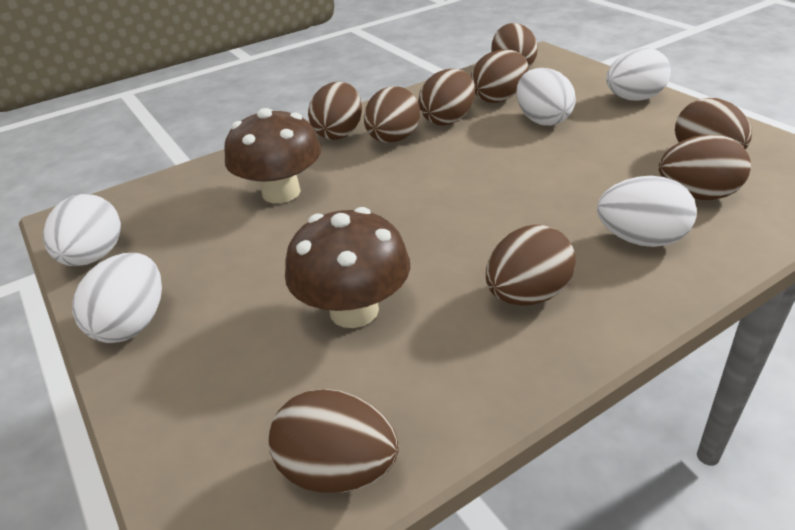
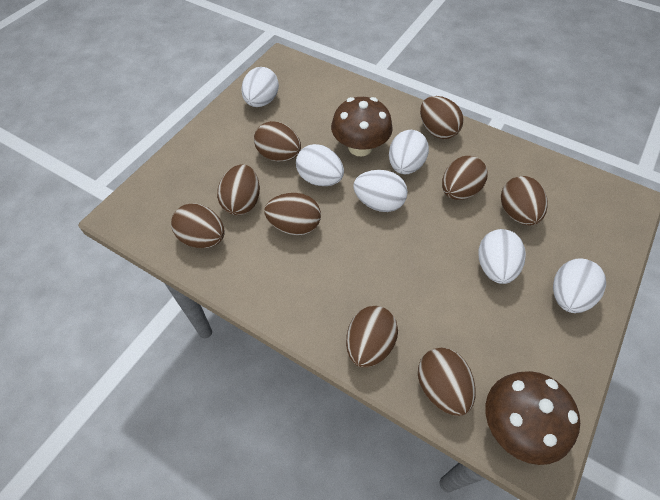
white egg: 5 -> 6

